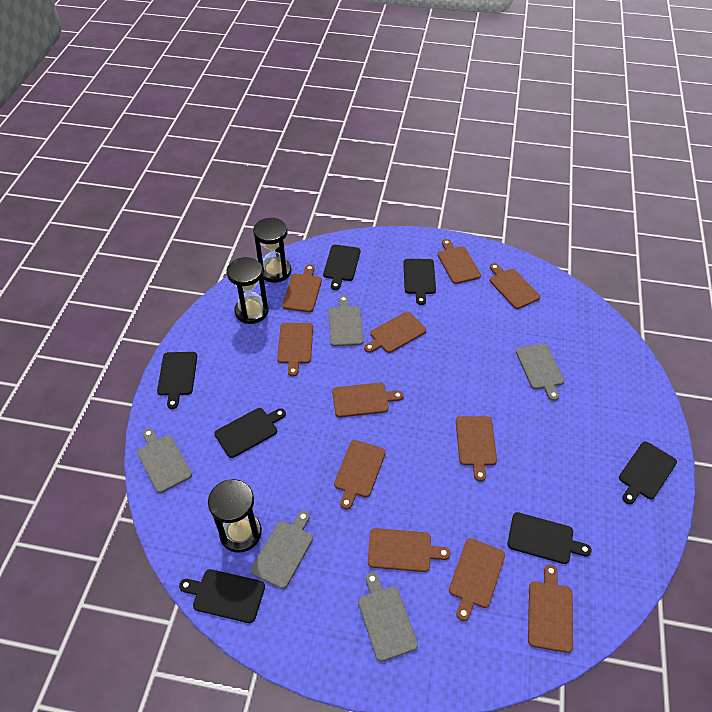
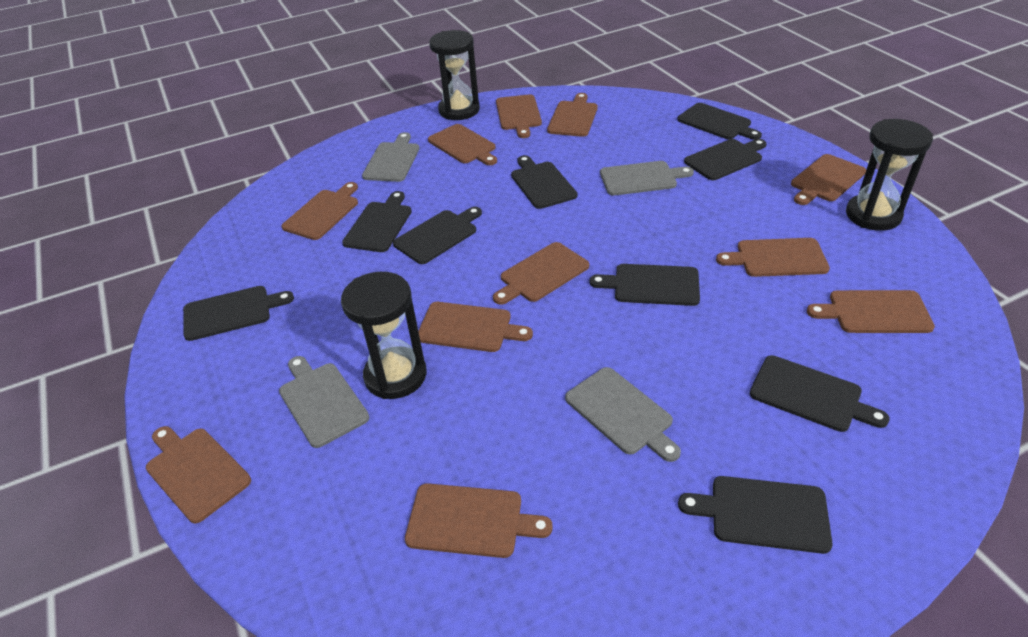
black cutting board: 7 -> 9
grey cutting board: 5 -> 4

